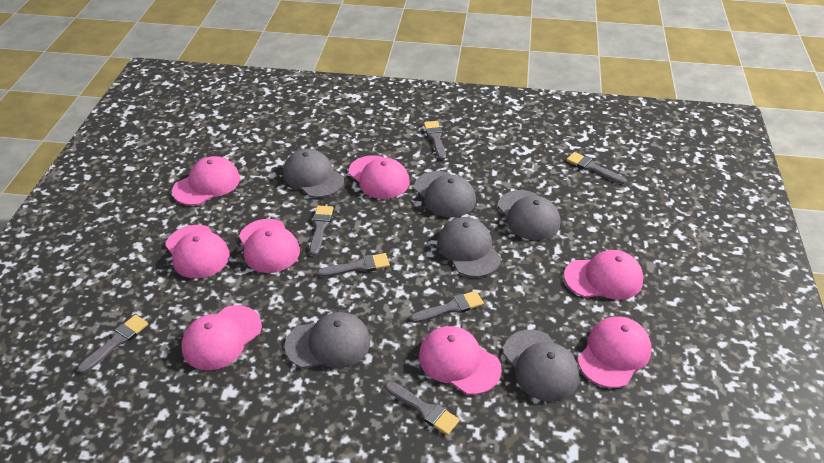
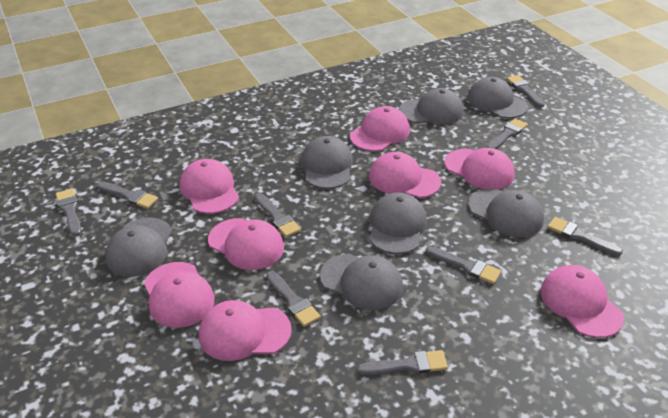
grey brush: 7 -> 9
grey cap: 6 -> 7

